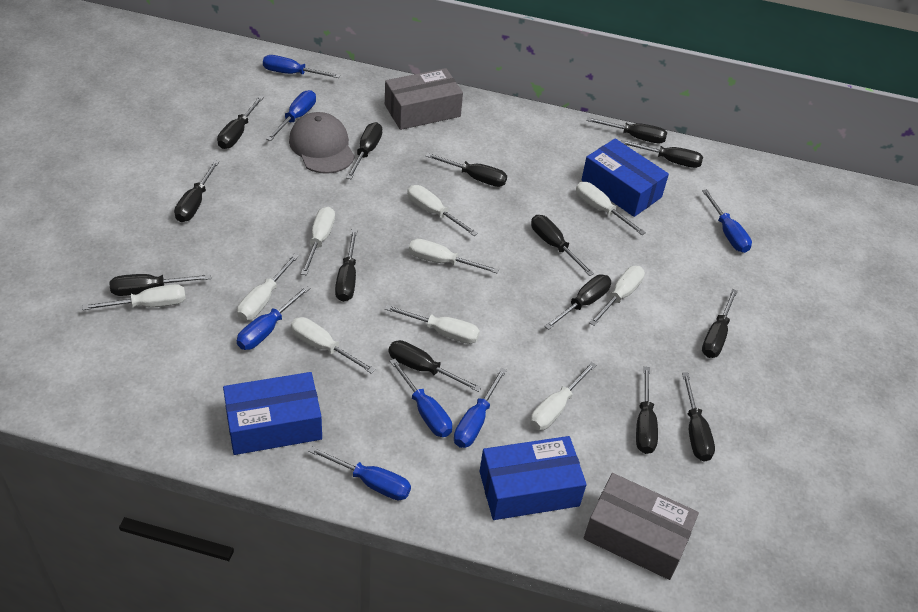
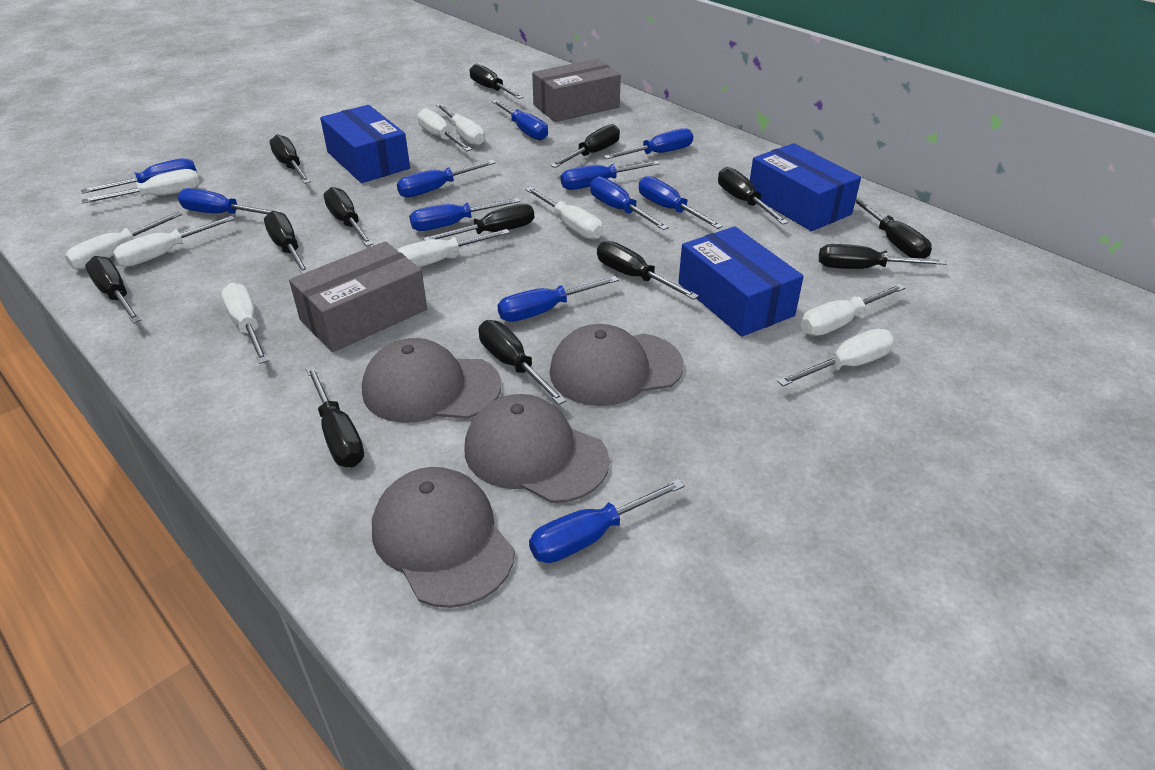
black screwdriver: 14 -> 13
blue screwdriver: 7 -> 11
grey cap: 1 -> 4

